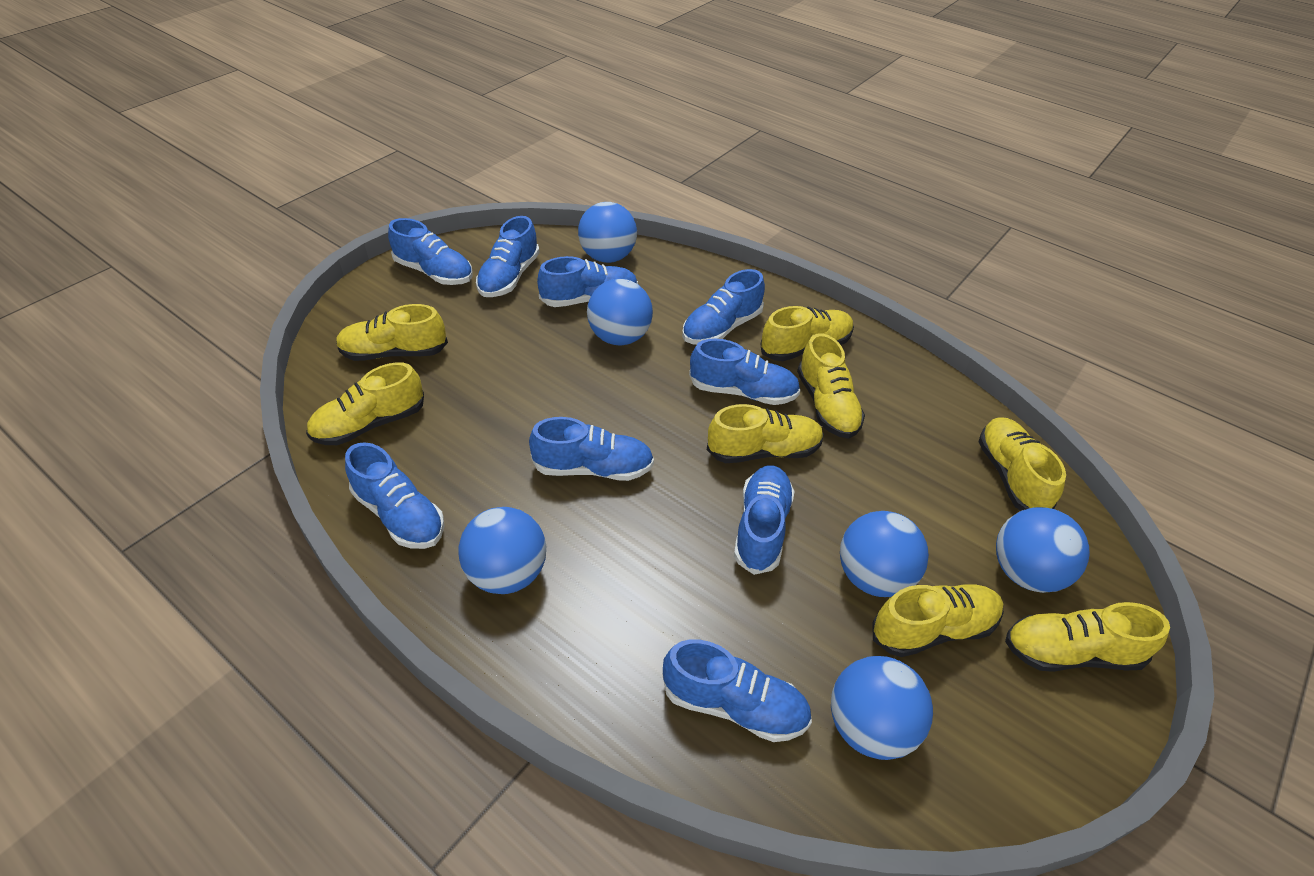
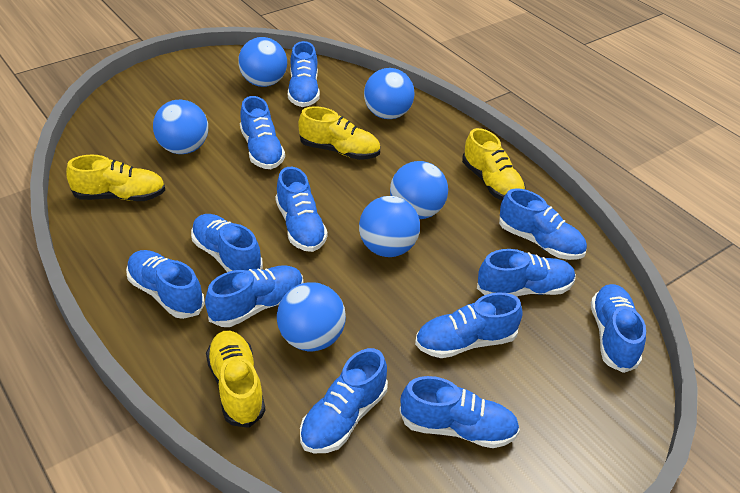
blue shoe: 9 -> 12
yellow shoe: 8 -> 4

